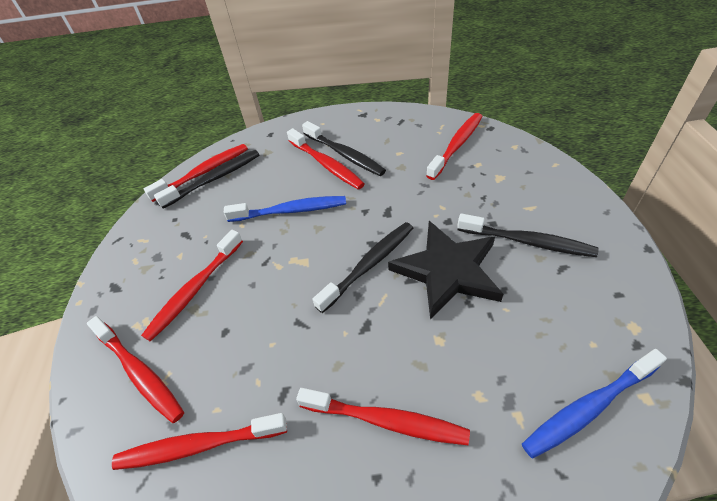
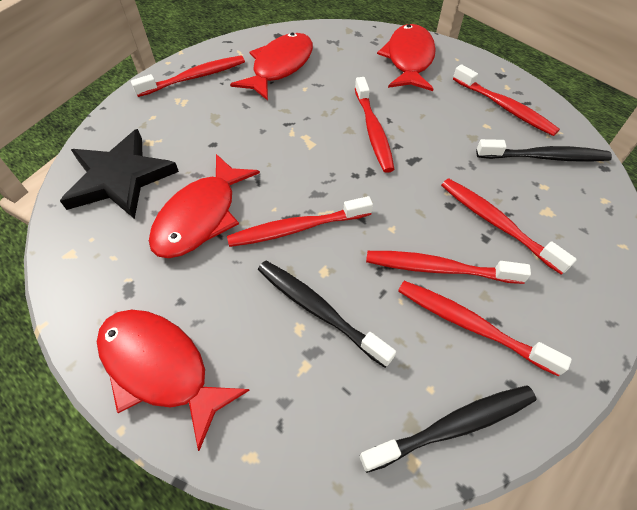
black toothbrush: 4 -> 3
blue toothbrush: 2 -> 0
red fish: 0 -> 4

